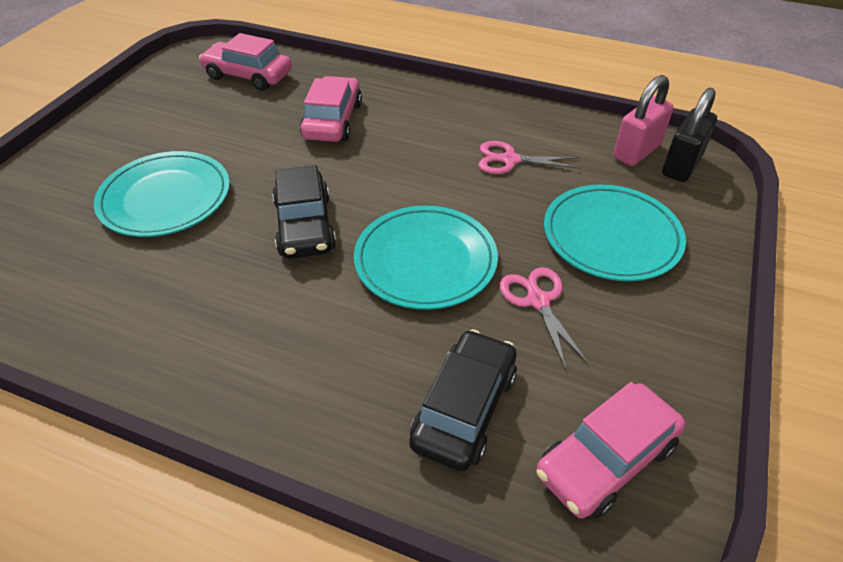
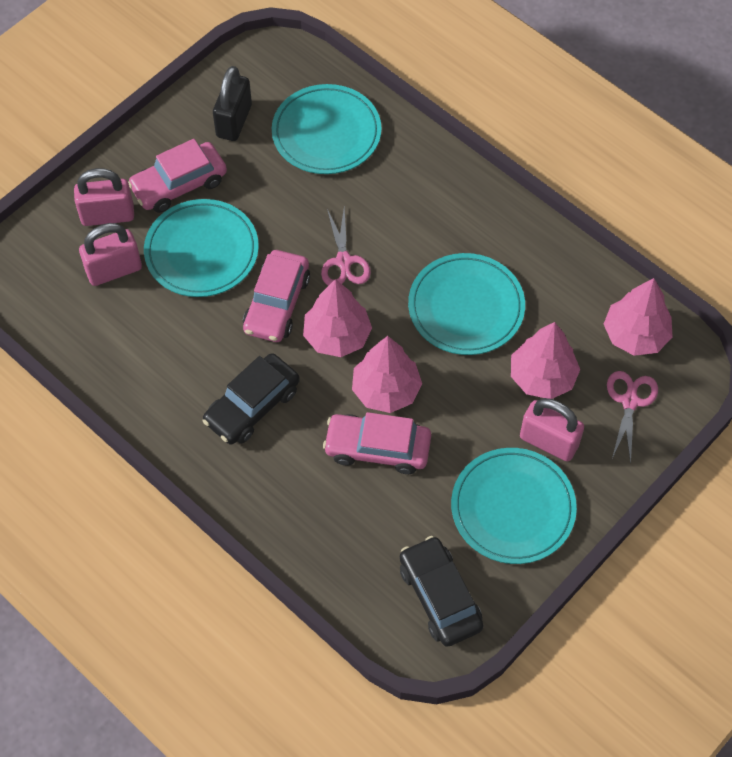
pink padlock: 1 -> 3
pink tree: 0 -> 4
turquoise plate: 3 -> 4

